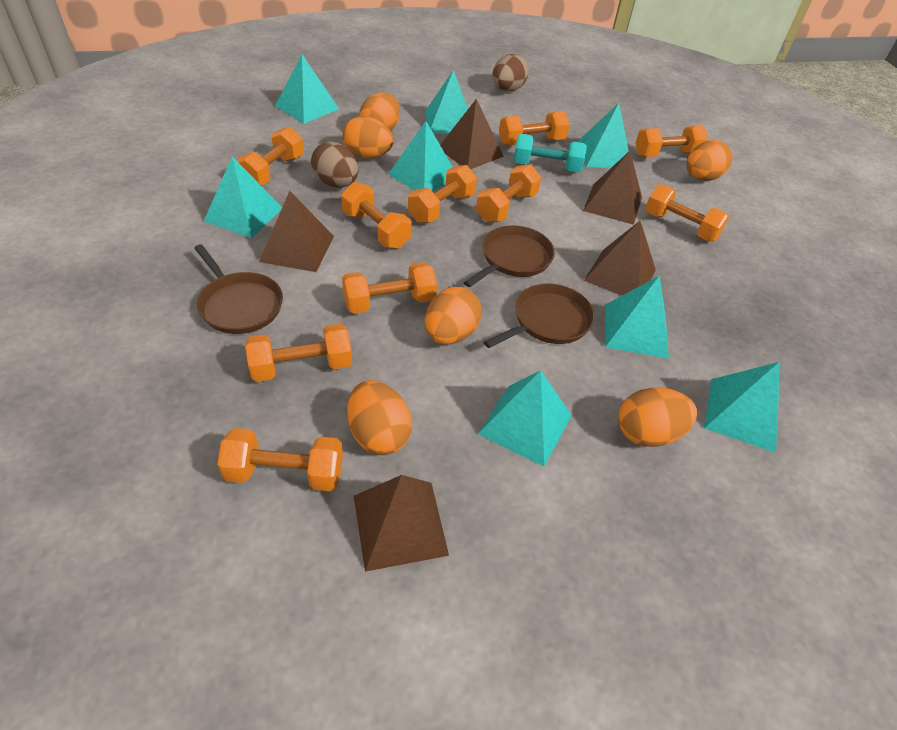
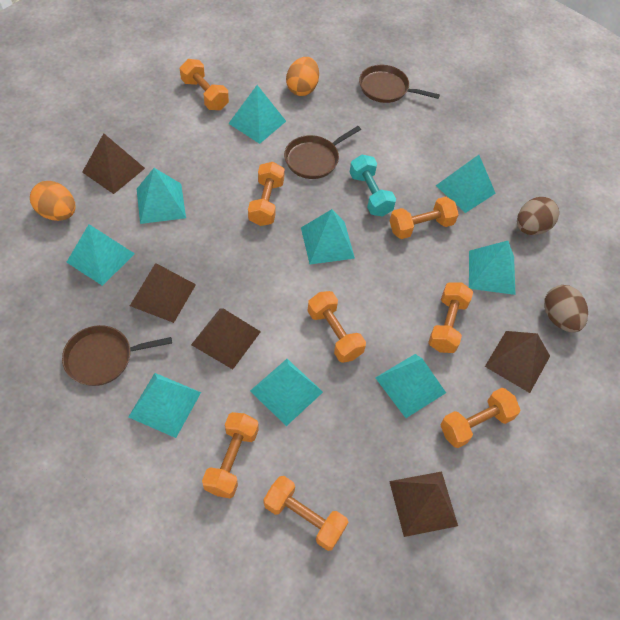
orange dumbbell: 10 -> 8
orange egg: 6 -> 2
turquoise pyramid: 8 -> 9

